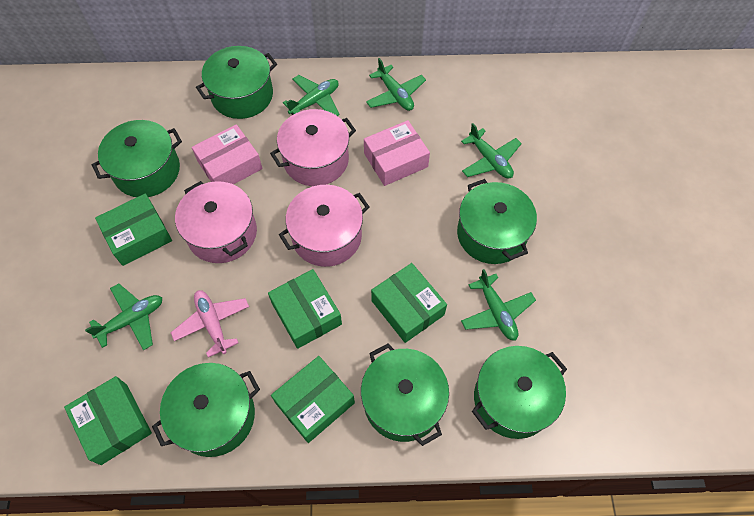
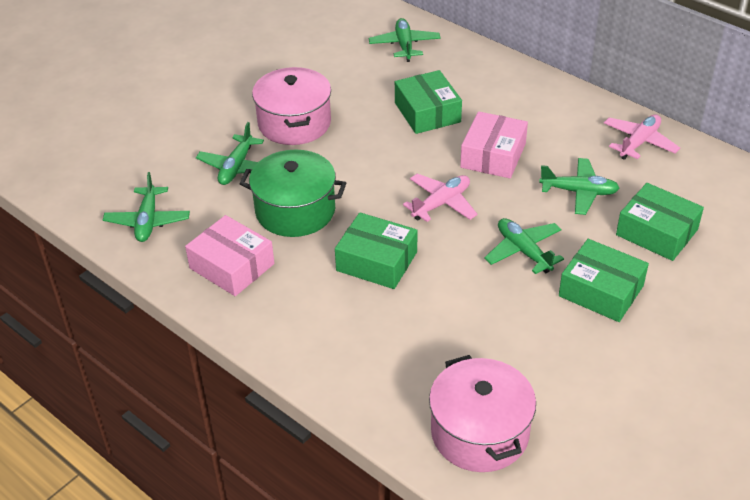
green box: 5 -> 4
green pot: 6 -> 1
pink plane: 1 -> 2
pink pot: 3 -> 2

